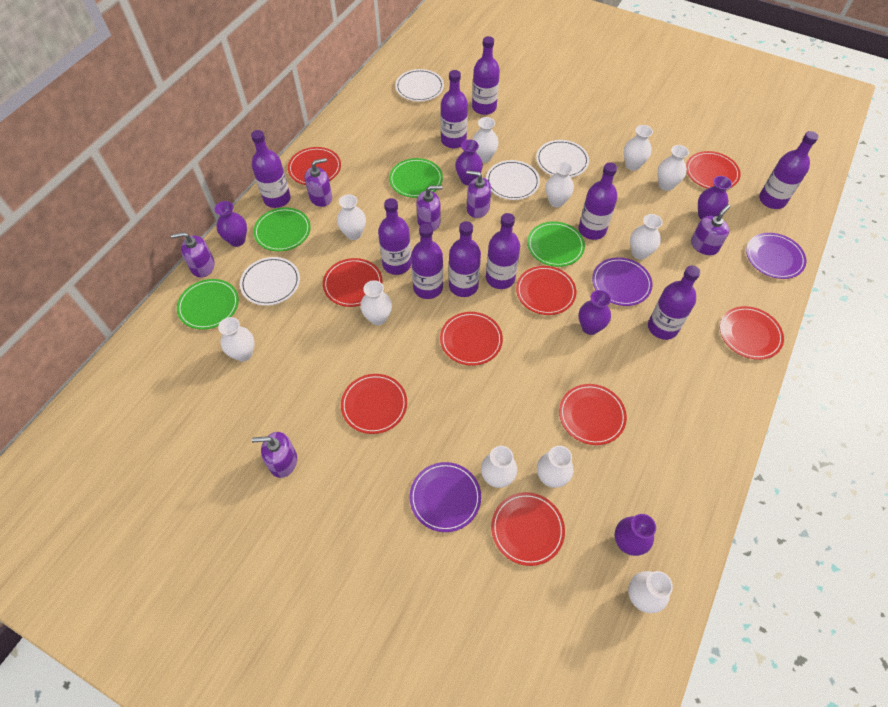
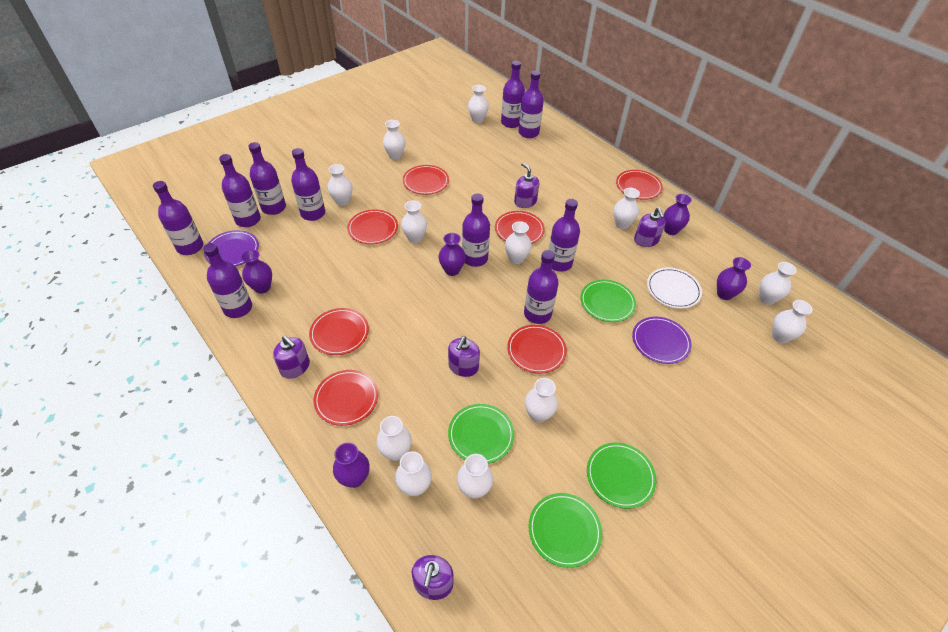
purple plate: 3 -> 2
purple soap dispenser: 6 -> 5
red plate: 9 -> 7
white plate: 4 -> 1
white vase: 11 -> 12

